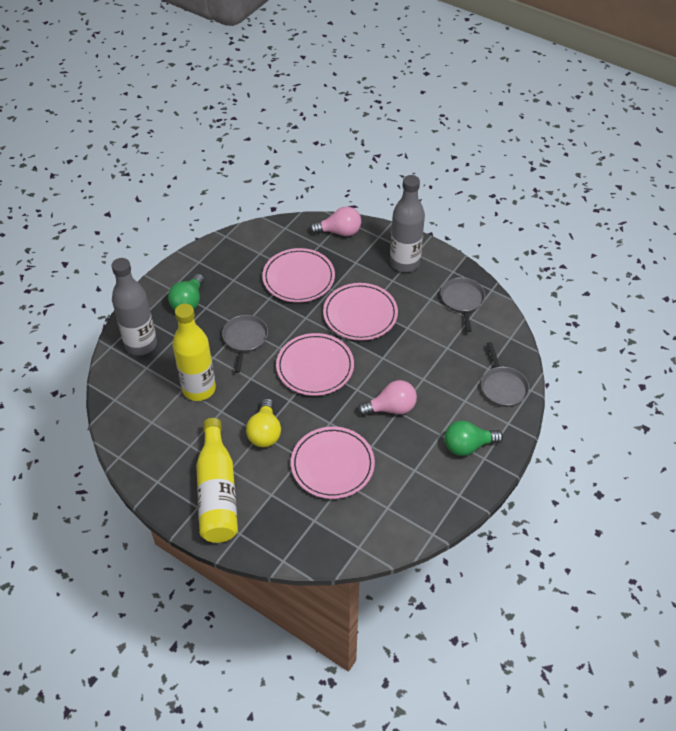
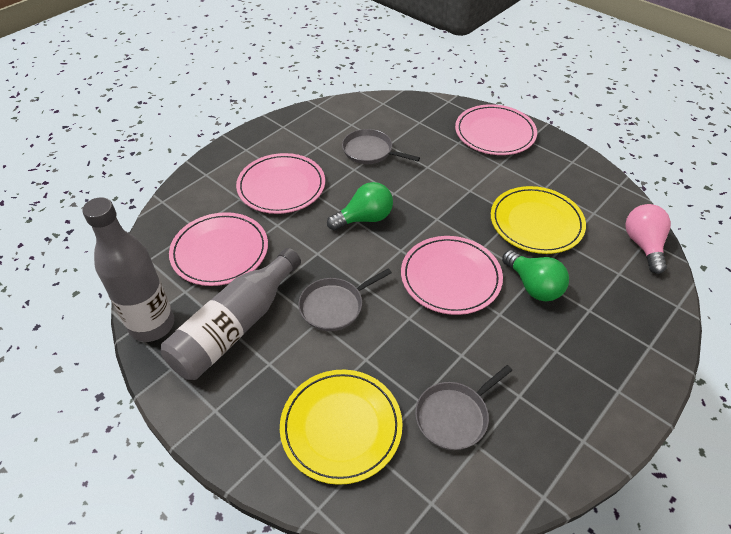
pink light bulb: 2 -> 1
yellow bottle: 2 -> 0
yellow light bulb: 1 -> 0
yellow plate: 0 -> 2

